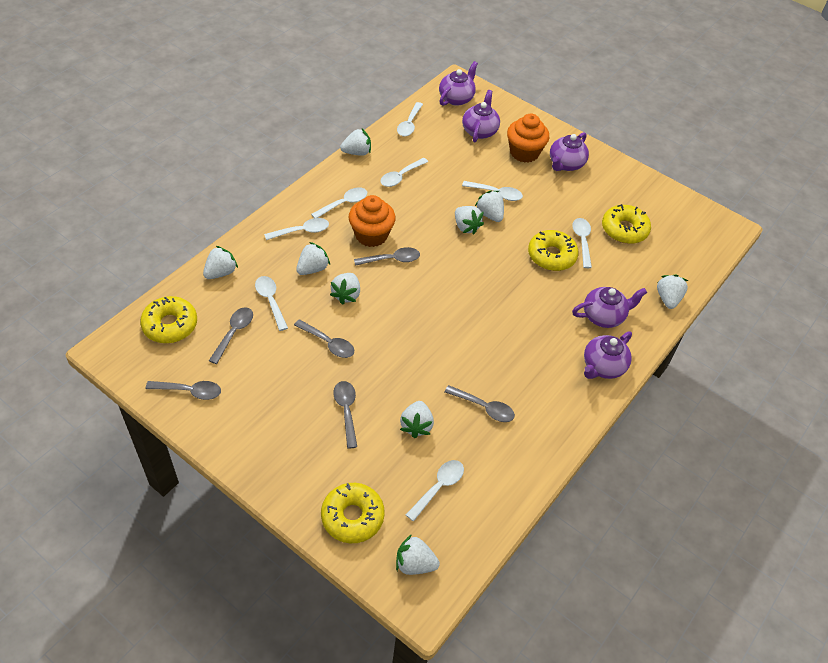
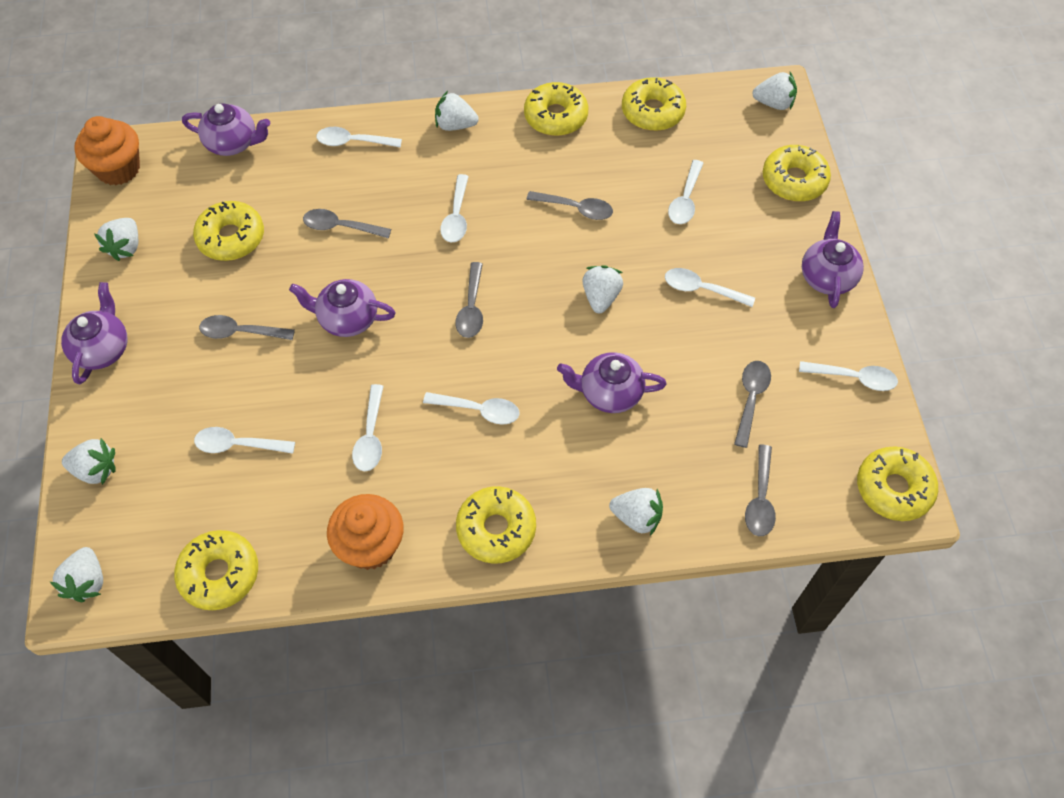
white strawberry: 9 -> 7
yellow donut: 4 -> 7

